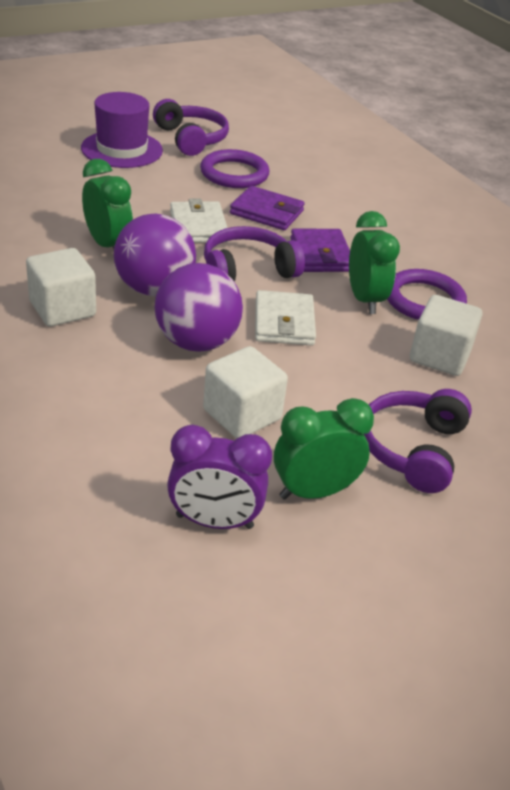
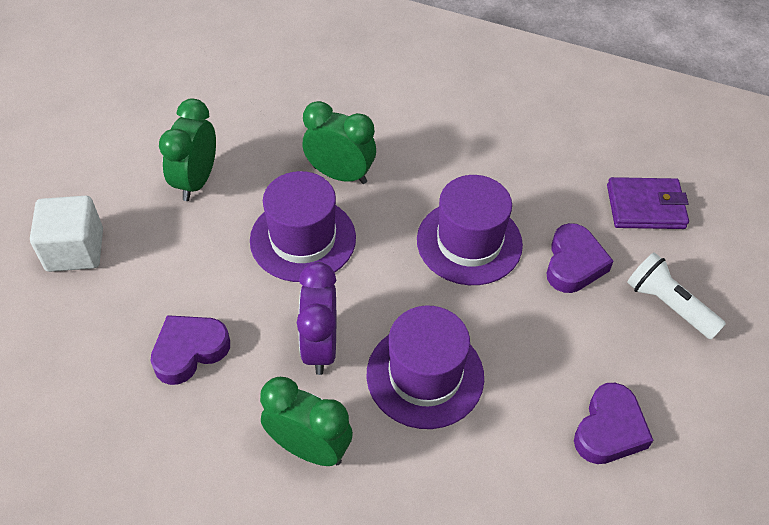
purple ball: 2 -> 0
purple hat: 1 -> 3
purple headphones: 3 -> 0
purple heart: 0 -> 3
purple ring: 2 -> 0
purple wallet: 2 -> 1
white cube: 3 -> 1
white flashlight: 0 -> 1
white wallet: 2 -> 0

